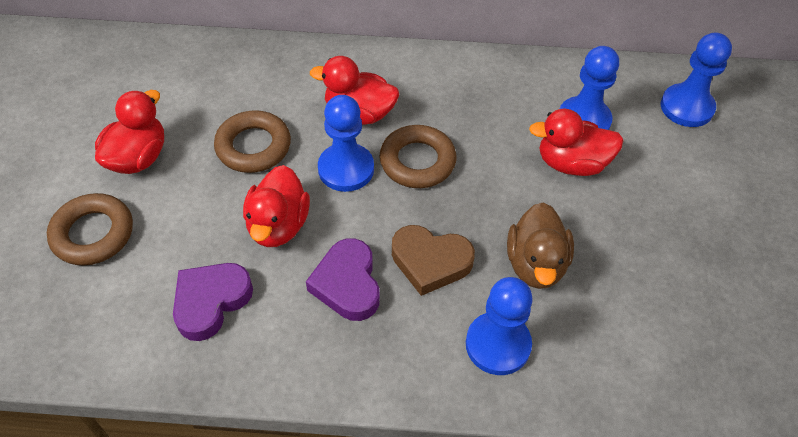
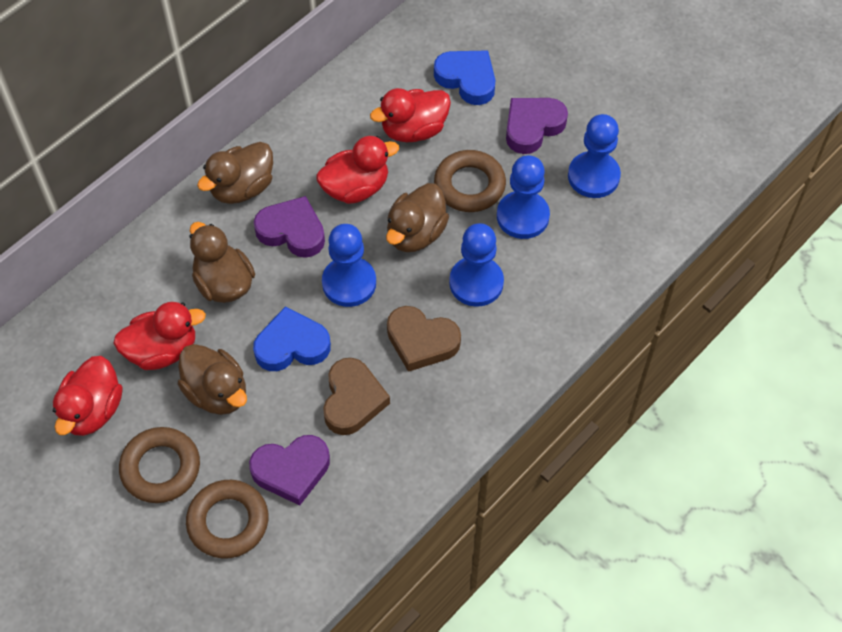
blue heart: 0 -> 2
brown duck: 1 -> 4
brown heart: 1 -> 2
purple heart: 2 -> 3

